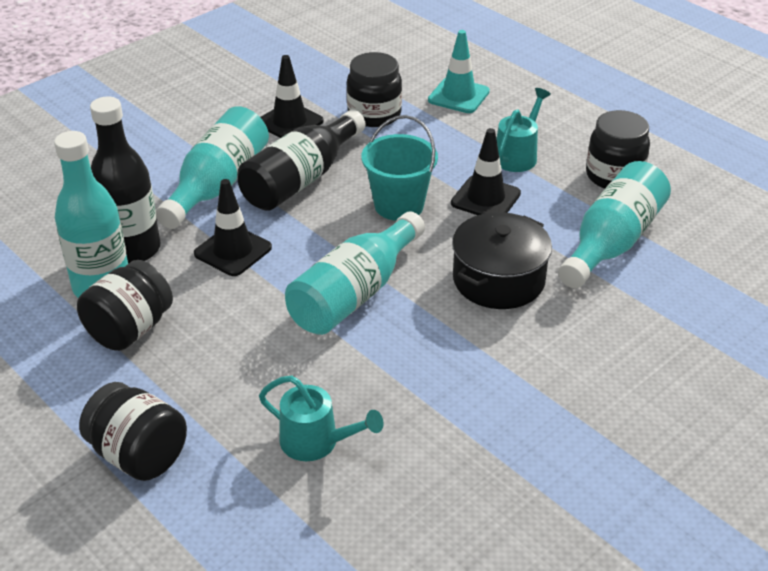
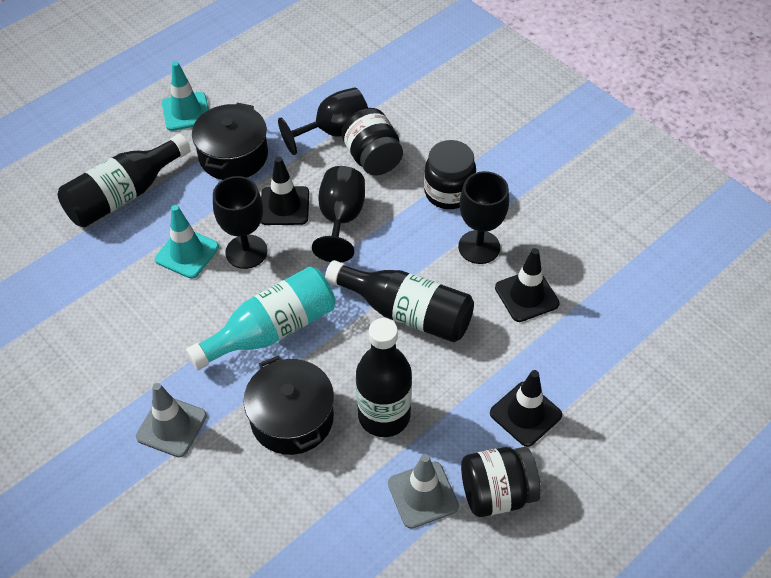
black bottle: 2 -> 3
black goblet: 0 -> 4
black jar: 4 -> 3
black pot: 1 -> 2
grey traffic cone: 0 -> 2
turquoise bottle: 4 -> 1
turquoise bucket: 1 -> 0
turquoise traffic cone: 1 -> 2
turquoise watering can: 2 -> 0

